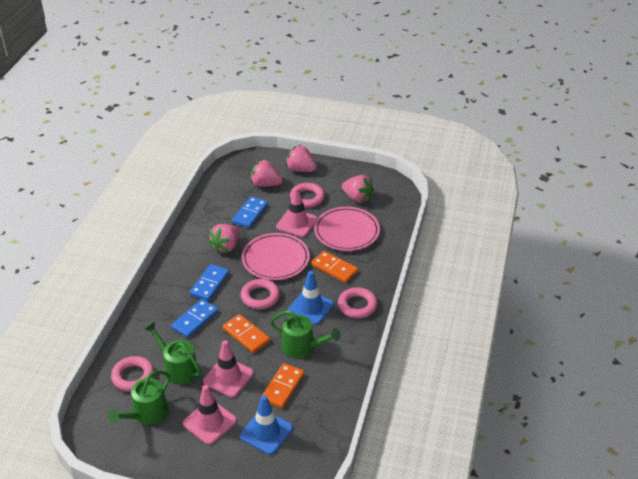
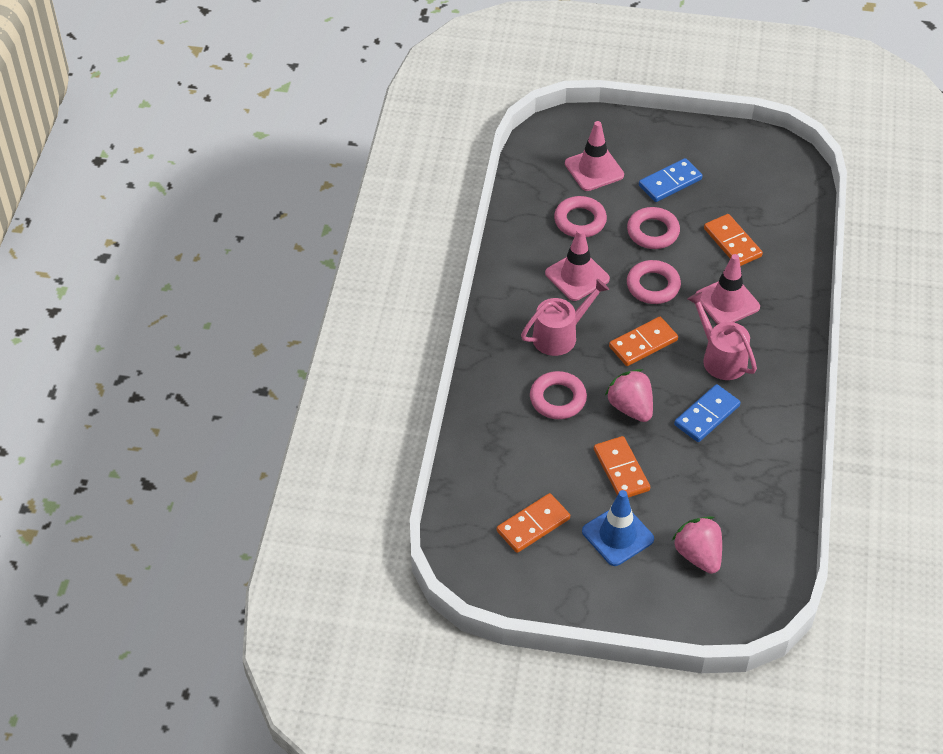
blue domino: 3 -> 2
blue traffic cone: 2 -> 1
green watering can: 3 -> 0
orange domino: 3 -> 4
pink plate: 2 -> 0
pink strawberry: 4 -> 2
pink watering can: 0 -> 2

